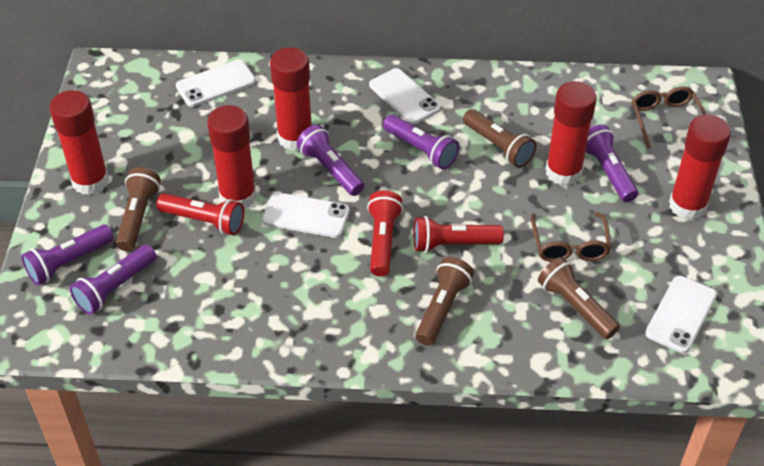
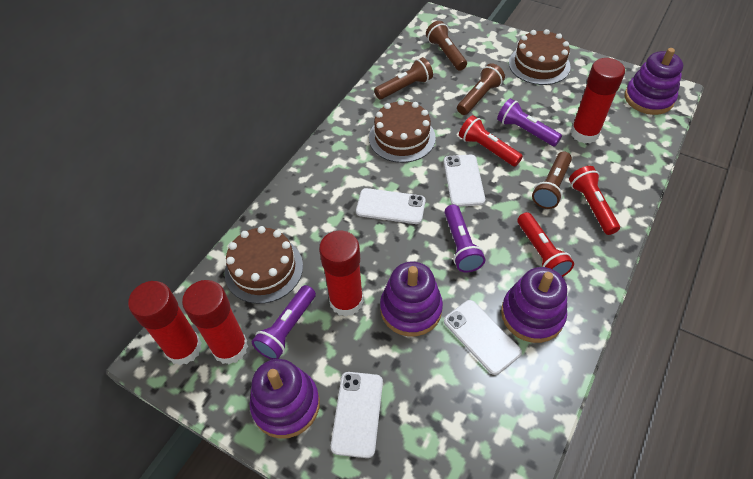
brown cake: 0 -> 3
brown glasses: 2 -> 0
purple flashlight: 5 -> 3
purple stacking toy: 0 -> 4
red glue stick: 5 -> 4

